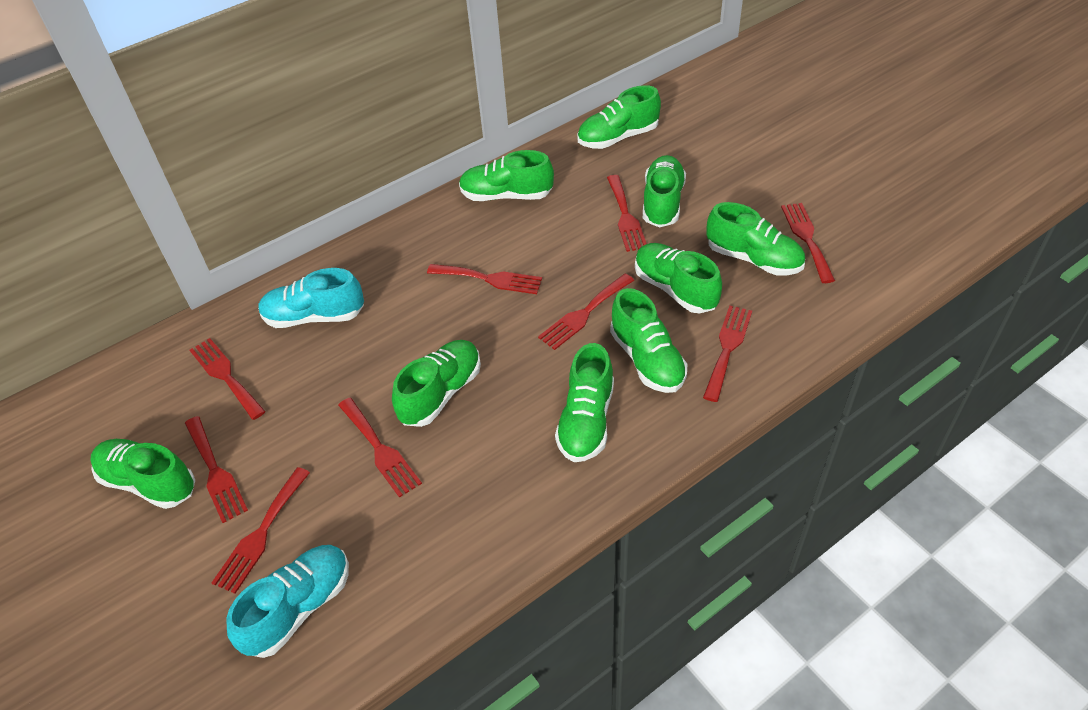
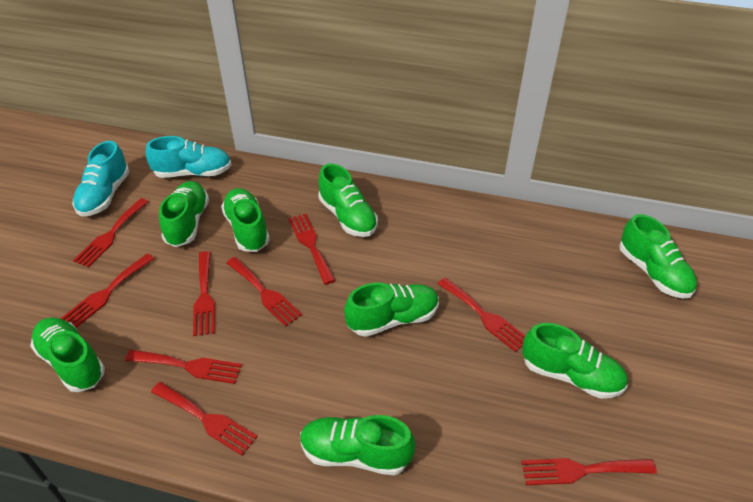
green shoe: 9 -> 8

